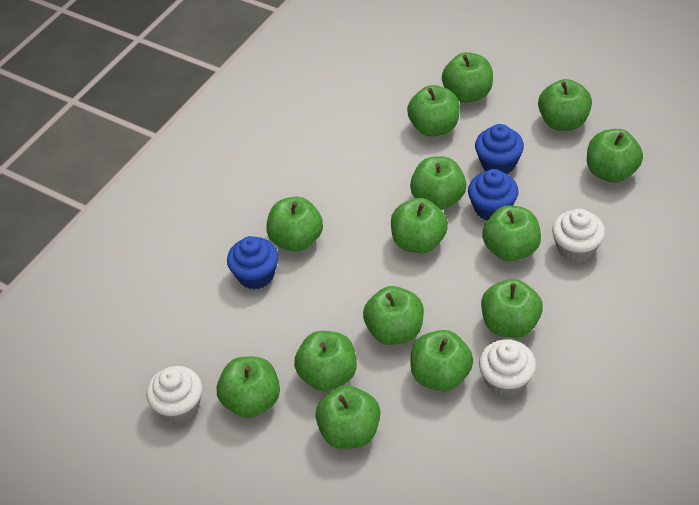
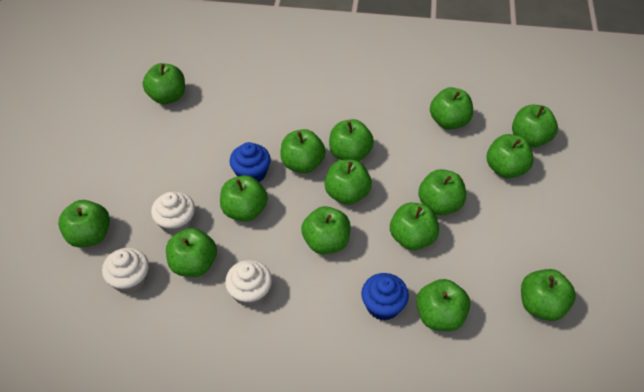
blue cupcake: 3 -> 2
green apple: 14 -> 15

